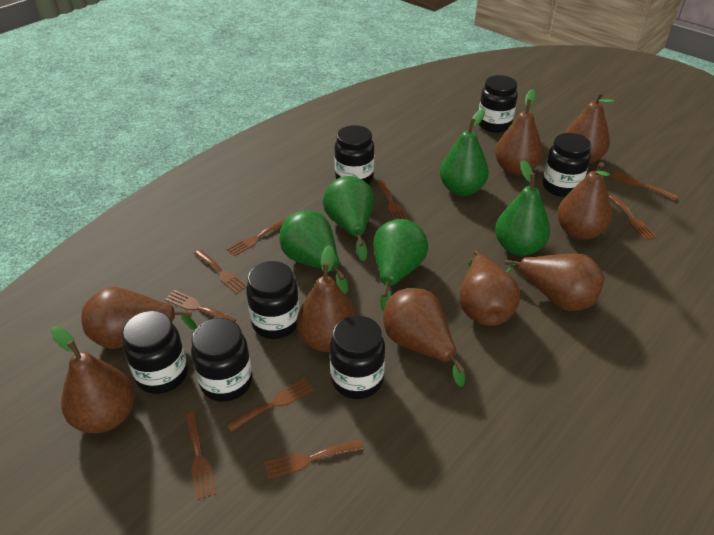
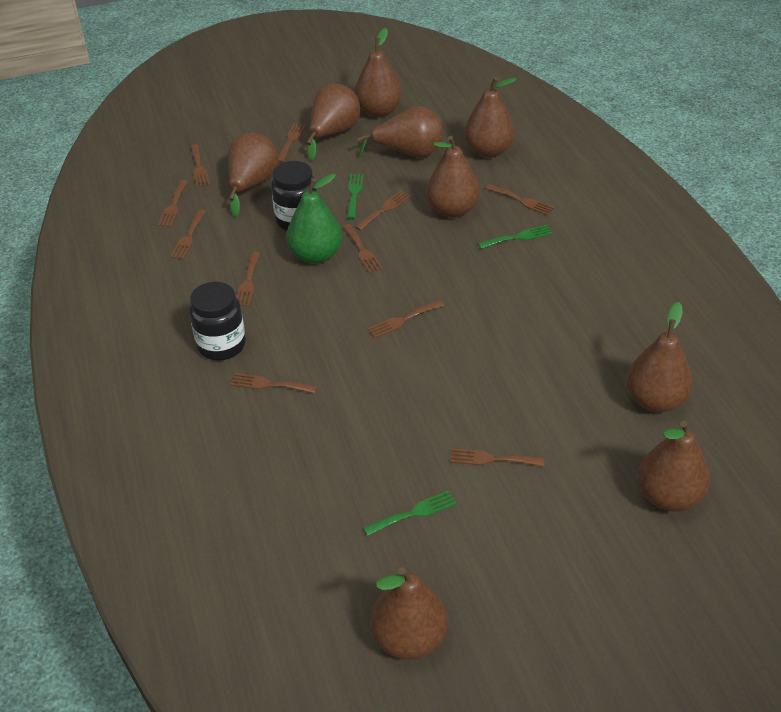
black jar: 7 -> 2
brown fork: 9 -> 11
green fork: 0 -> 3
green pear: 5 -> 1

